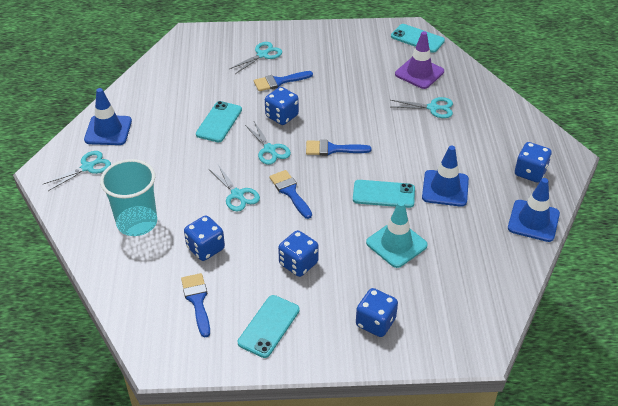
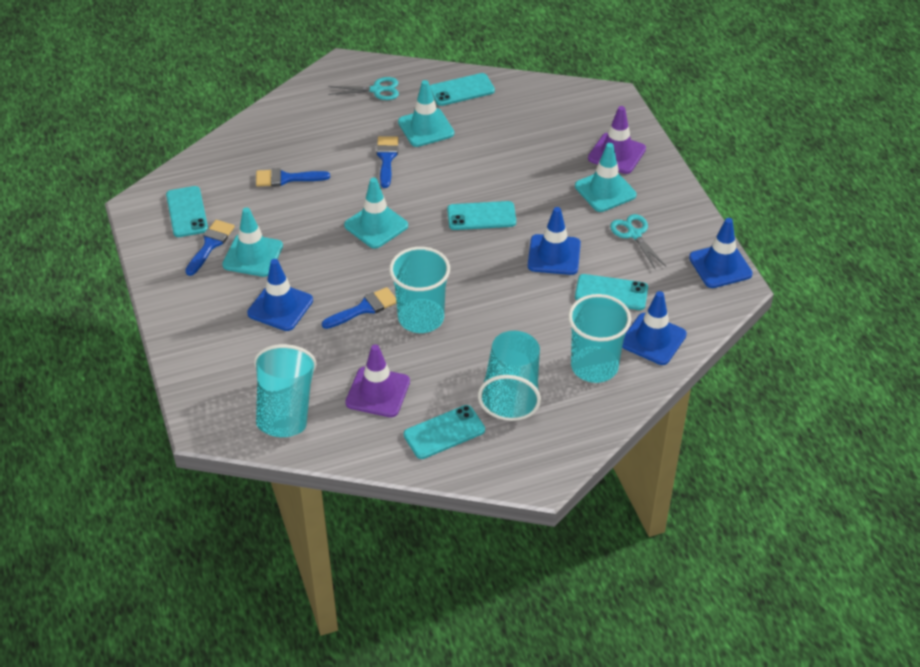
blue dice: 5 -> 0
blue traffic cone: 3 -> 4
purple traffic cone: 1 -> 2
turquoise cup: 1 -> 4
turquoise phone: 4 -> 5
turquoise scissors: 5 -> 2
turquoise traffic cone: 1 -> 4

